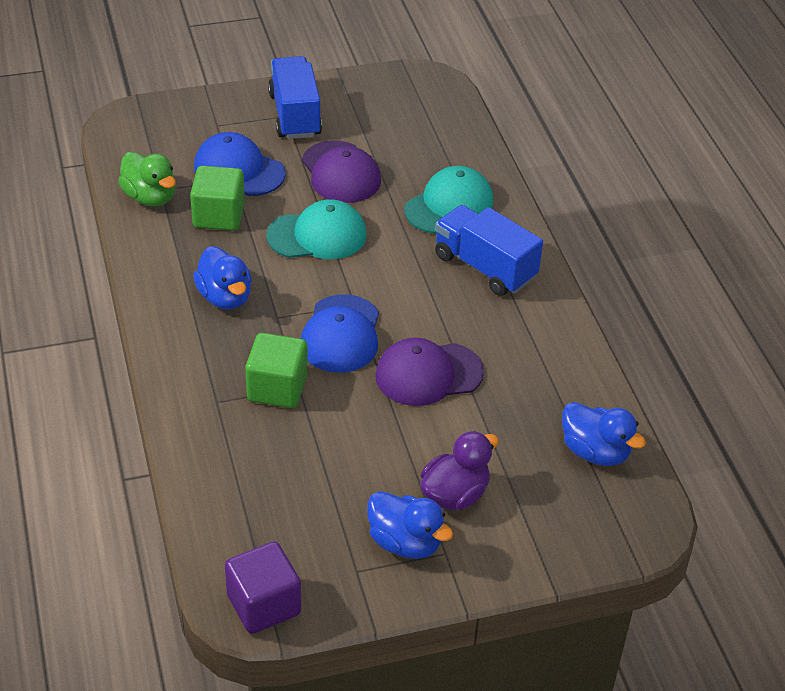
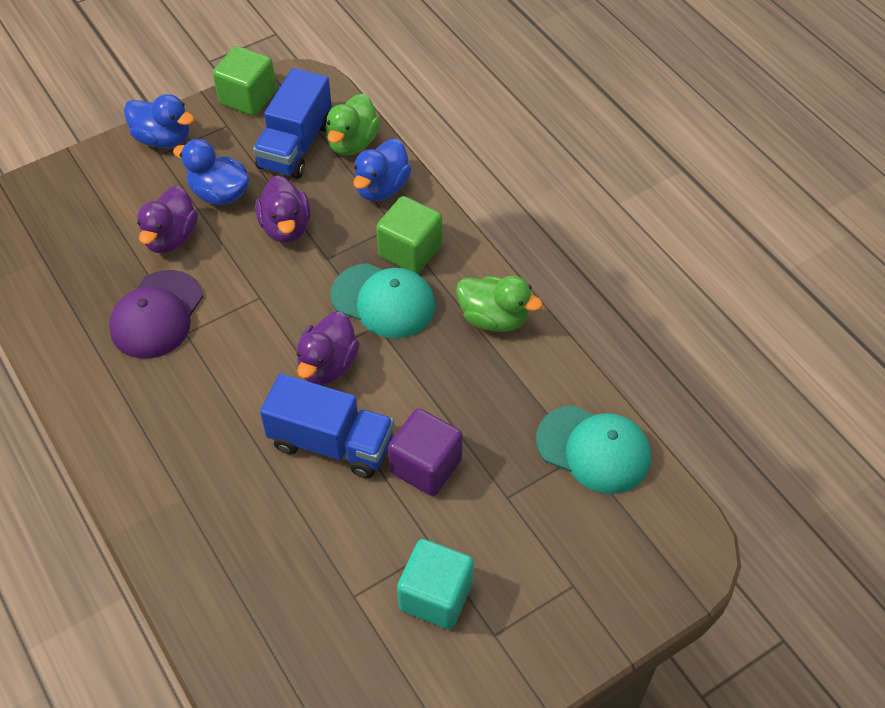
blue cap: 2 -> 0
green duck: 1 -> 2
purple cap: 2 -> 1
purple duck: 1 -> 3
turquoise cube: 0 -> 1

